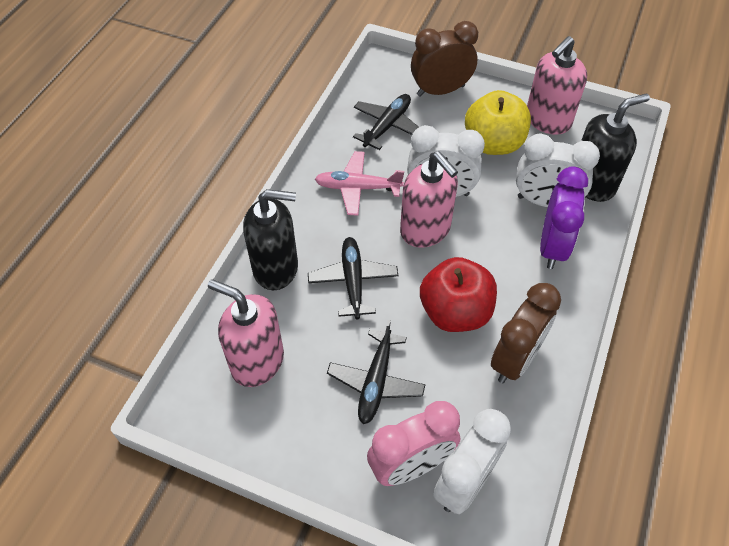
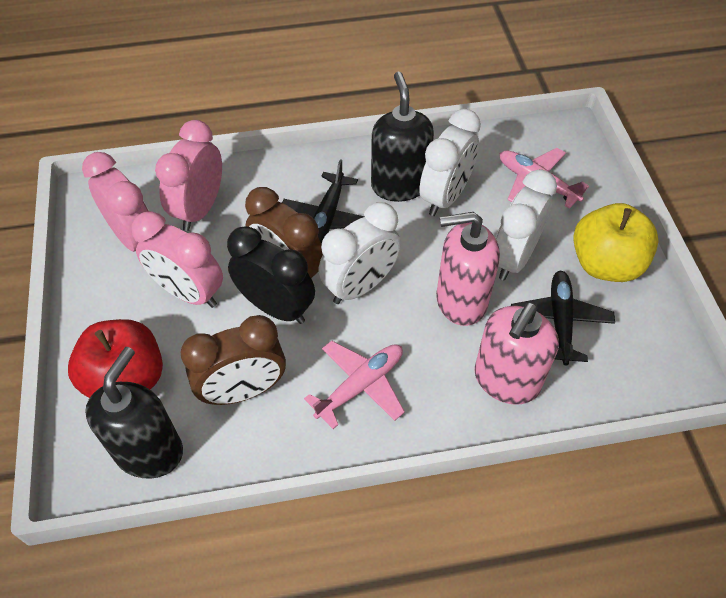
black clock: 0 -> 1
black plane: 3 -> 2
pink clock: 1 -> 3
pink plane: 1 -> 2
pink soap dispenser: 3 -> 2
purple clock: 1 -> 0

